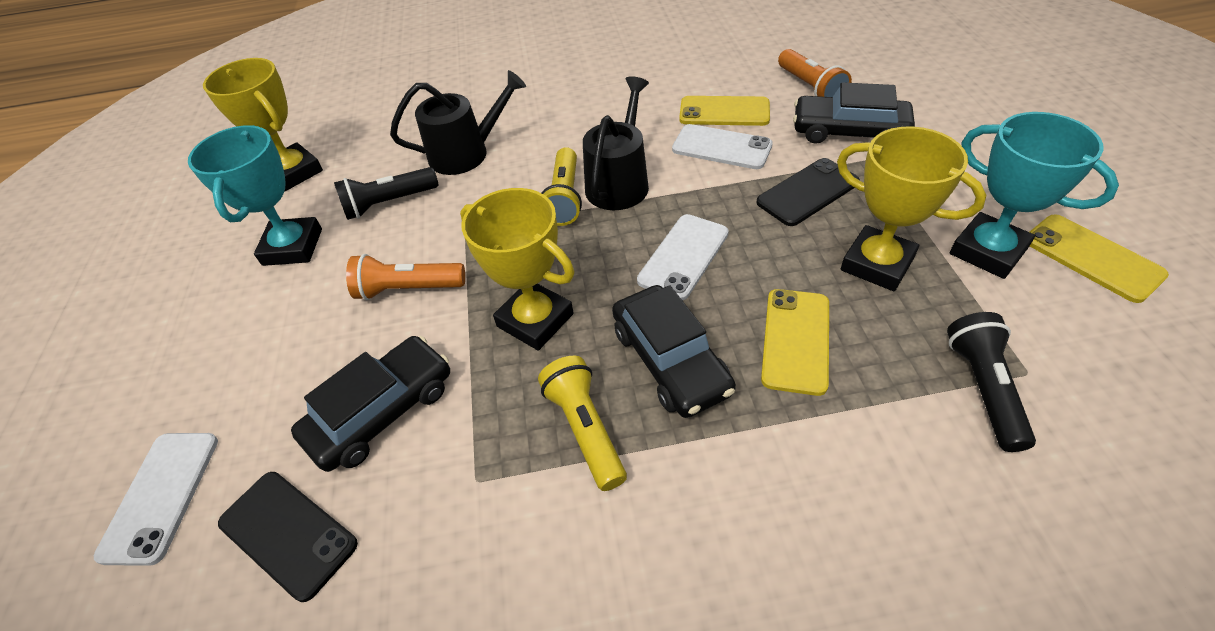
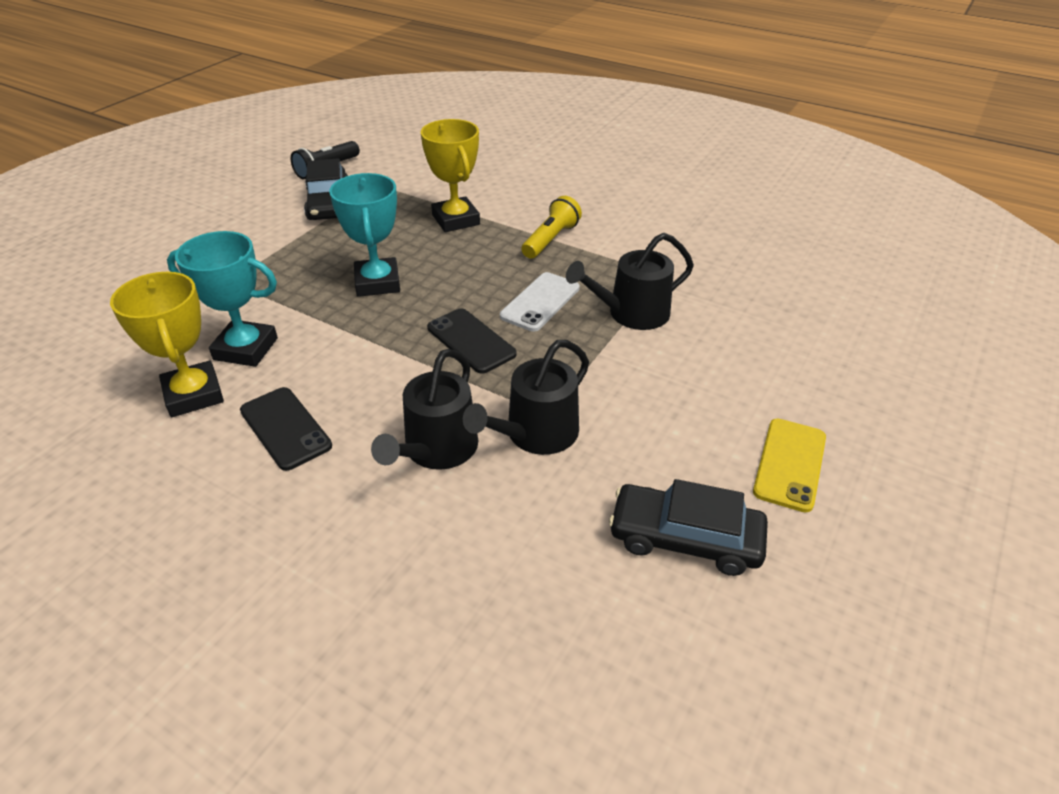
black car: 3 -> 2
black flashlight: 2 -> 1
black watering can: 2 -> 3
orange flashlight: 2 -> 0
white phone: 3 -> 1
yellow flashlight: 2 -> 1
yellow phone: 3 -> 1
yellow trophy: 3 -> 2

